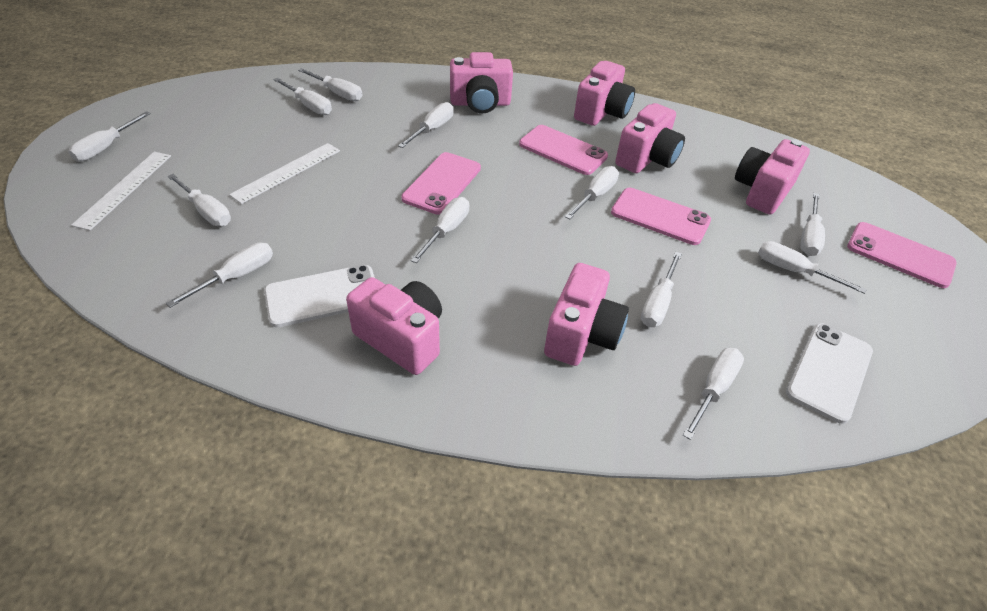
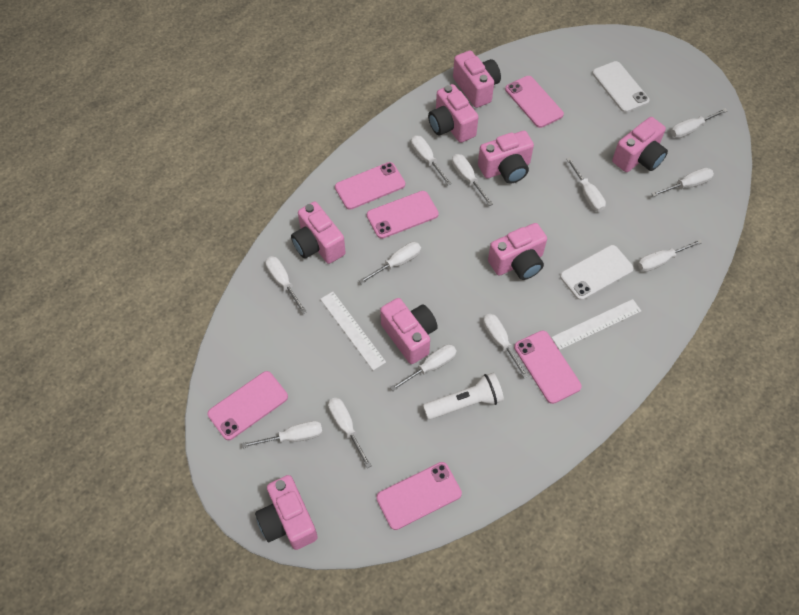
pink camera: 6 -> 8
pink phone: 4 -> 6
white flashlight: 0 -> 1

